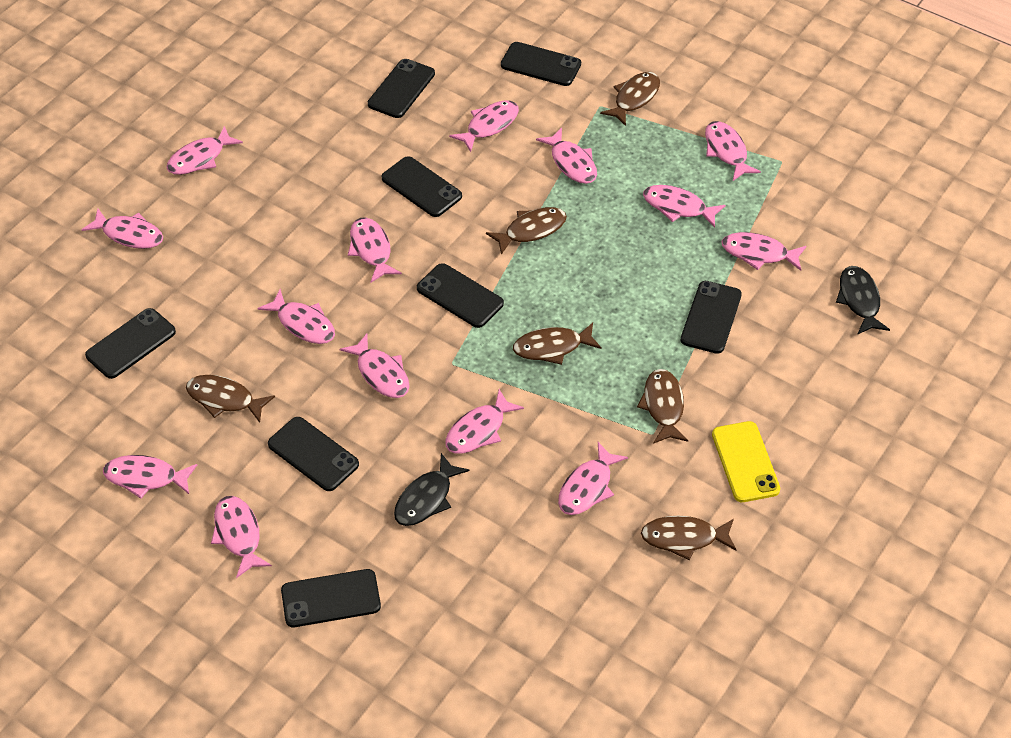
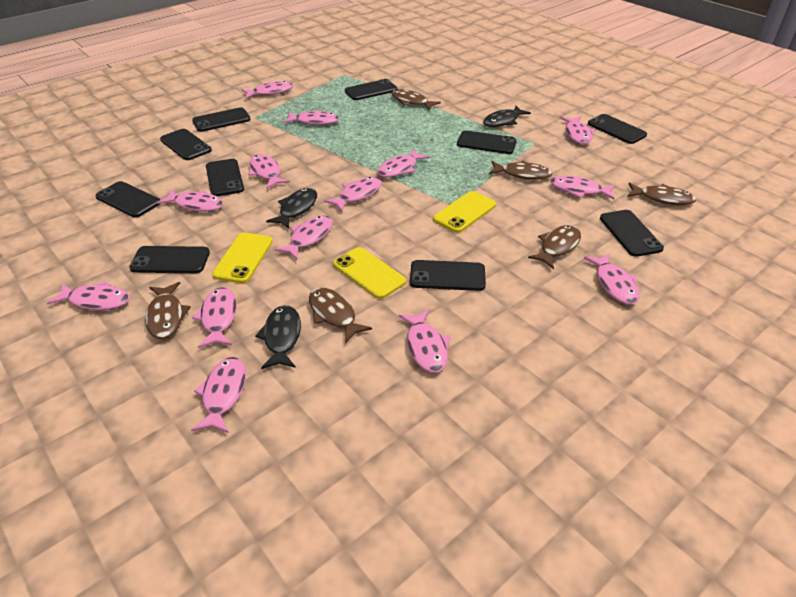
black fish: 2 -> 3
black phone: 8 -> 10
yellow phone: 1 -> 3

